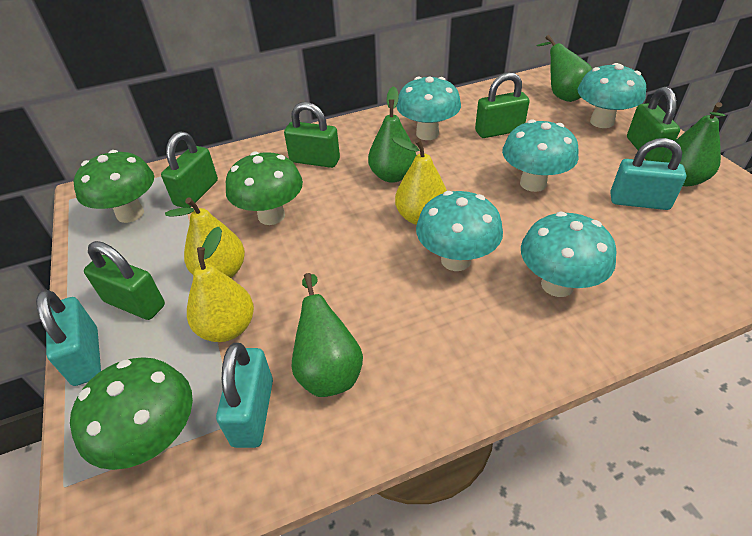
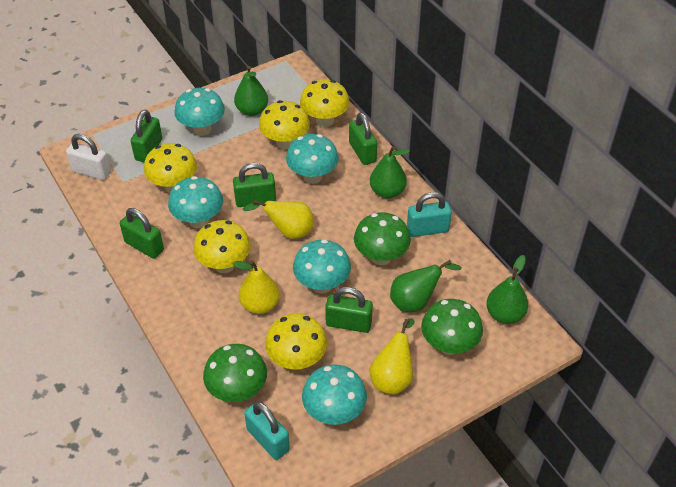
turquoise padlock: 3 -> 2
white padlock: 0 -> 1
yellow mushroom: 0 -> 5

